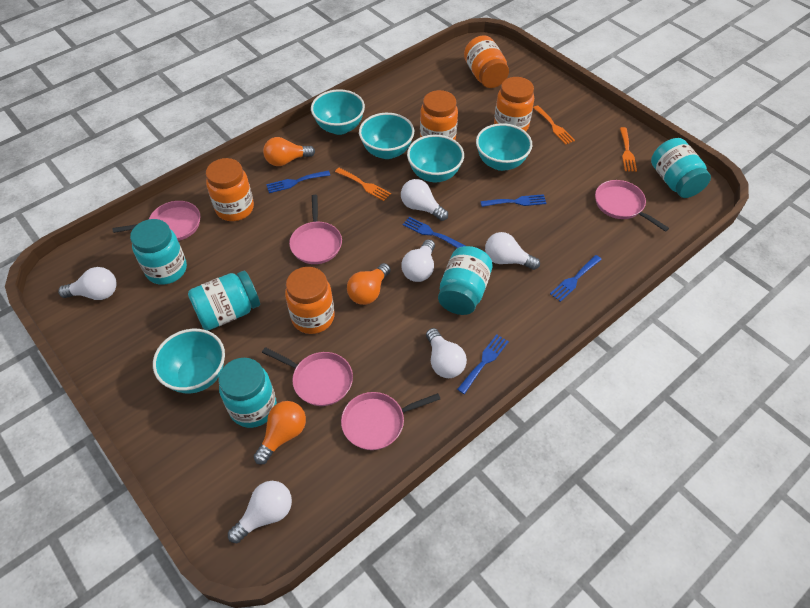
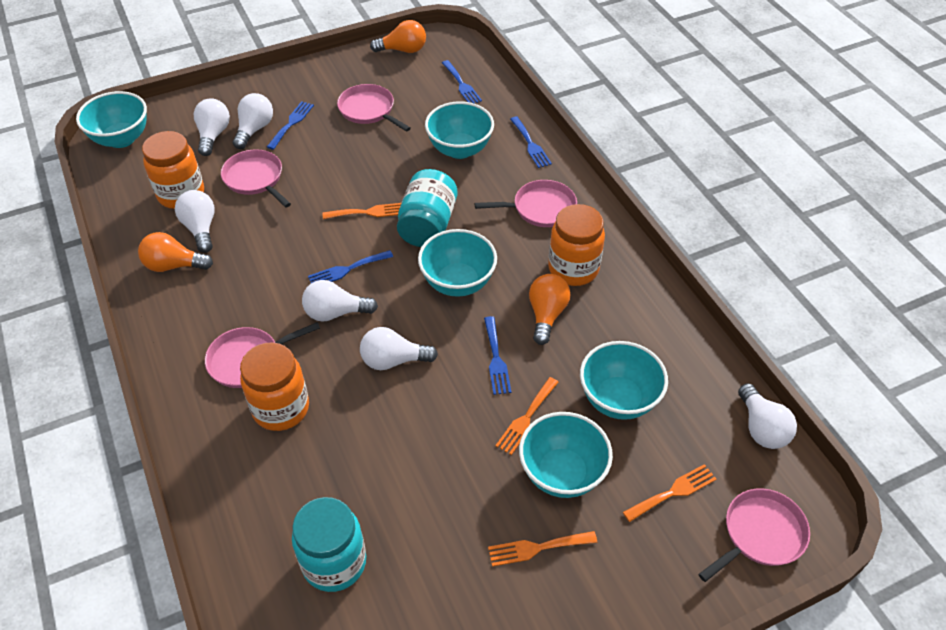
orange fork: 3 -> 4
orange jar: 5 -> 3
turquoise jar: 5 -> 2

